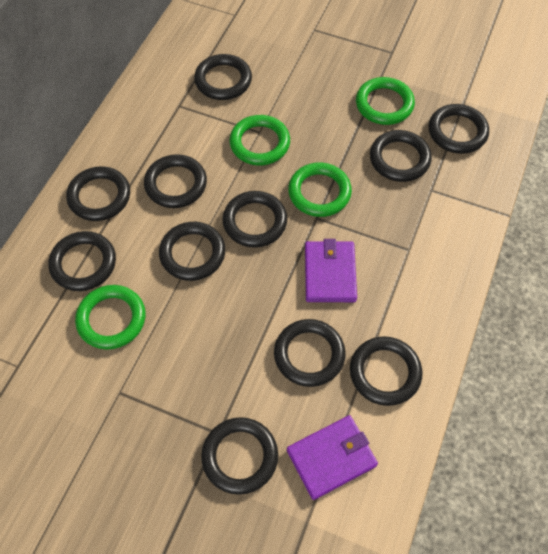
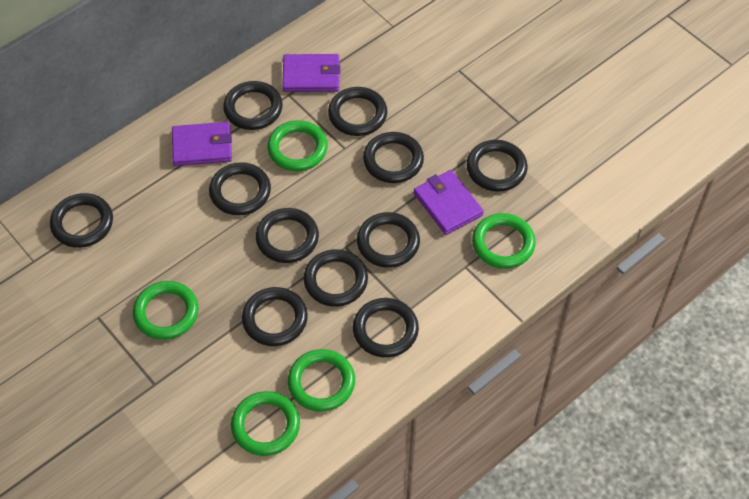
green ring: 4 -> 5
purple wallet: 2 -> 3

